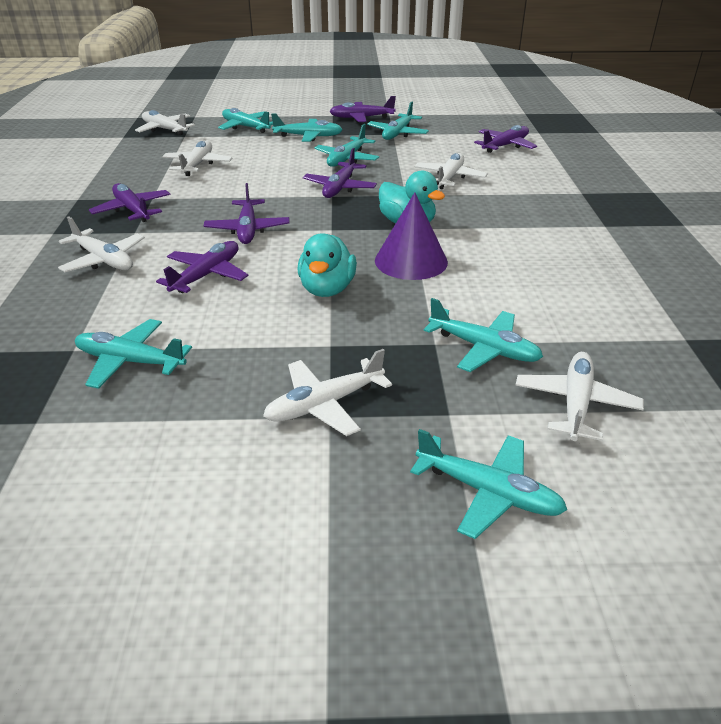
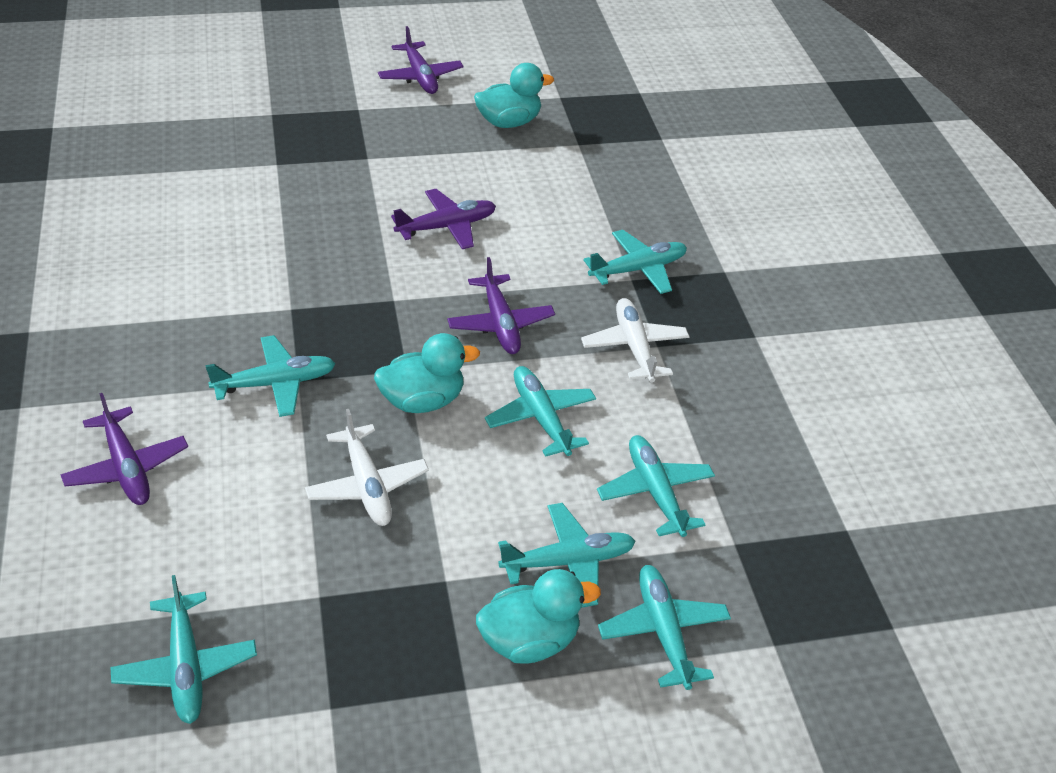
purple cone: 1 -> 0
purple plane: 6 -> 4
turquoise duck: 2 -> 3
white plane: 6 -> 2

